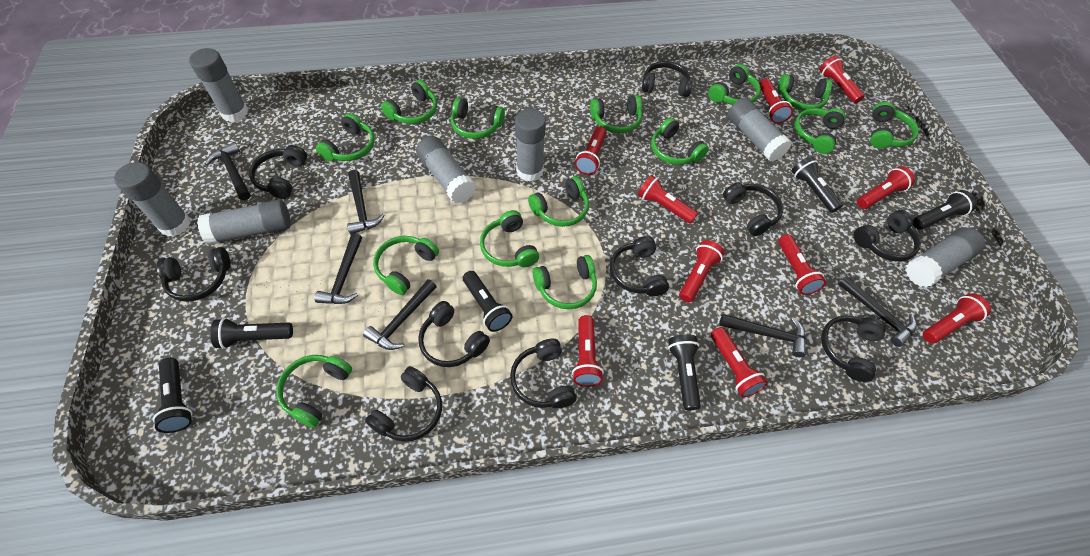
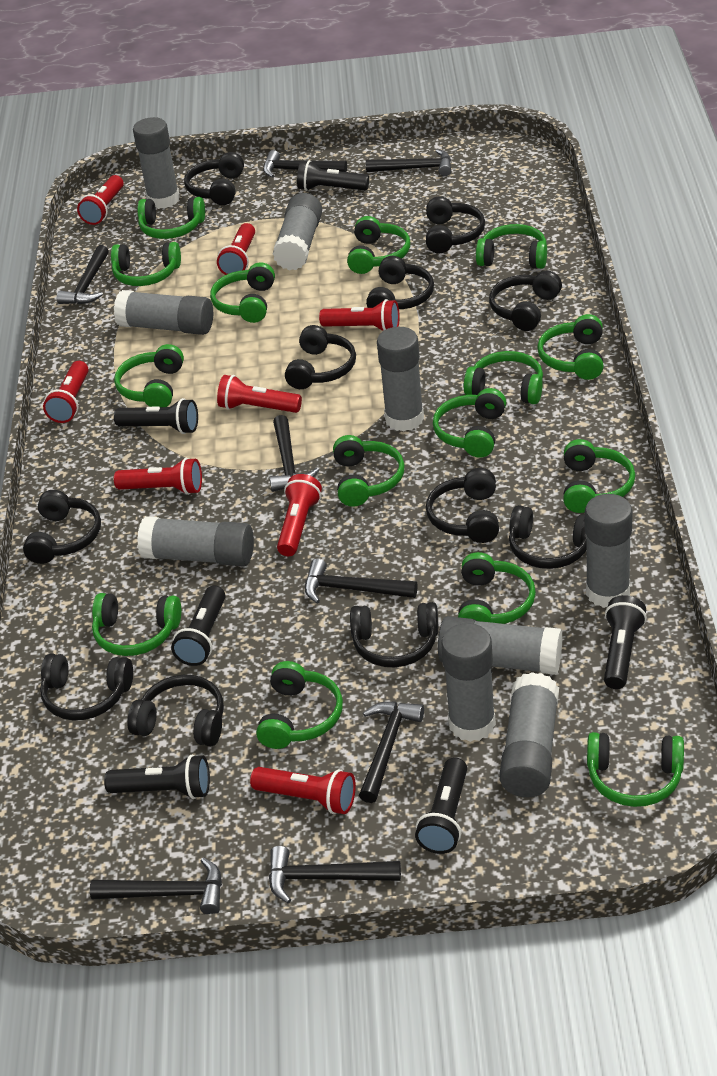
black hammer: 6 -> 8
black headphones: 10 -> 11
green headphones: 14 -> 15
grey glue stick: 7 -> 9
red flashlight: 10 -> 8

